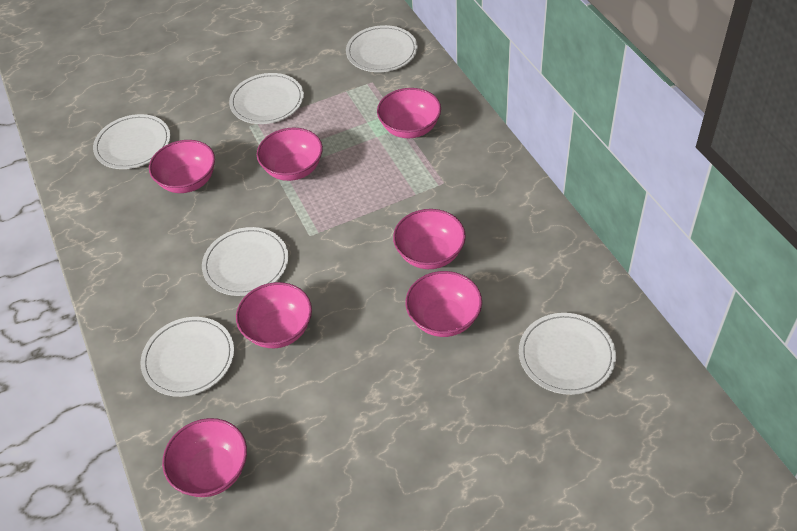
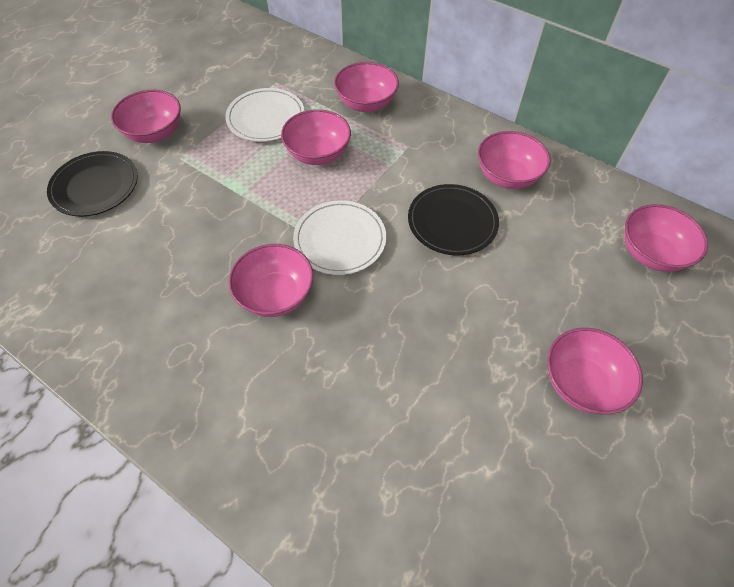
black plate: 0 -> 2
white plate: 6 -> 2

